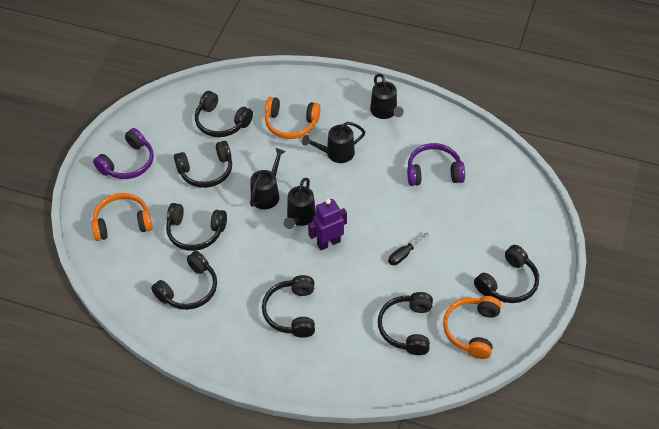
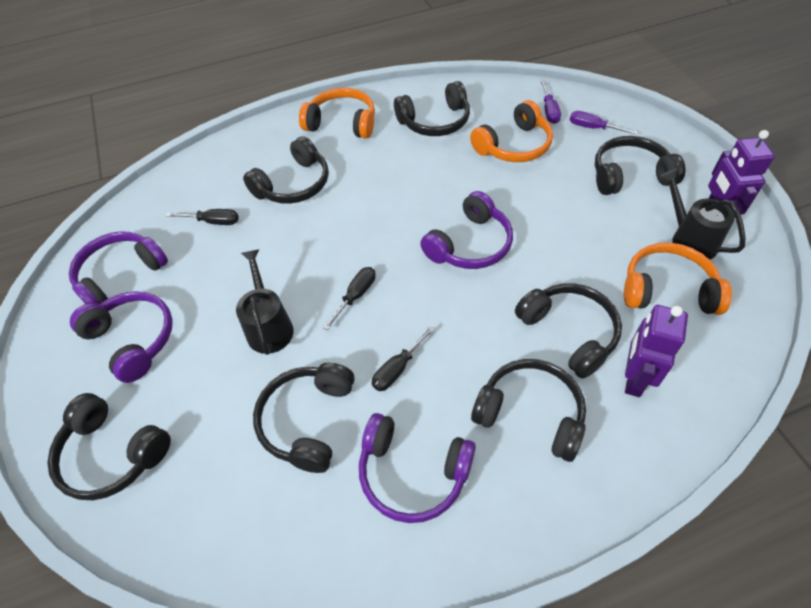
black screwdriver: 1 -> 3
black watering can: 4 -> 2
purple headphones: 2 -> 4
purple robot: 1 -> 2
purple screwdriver: 0 -> 2

